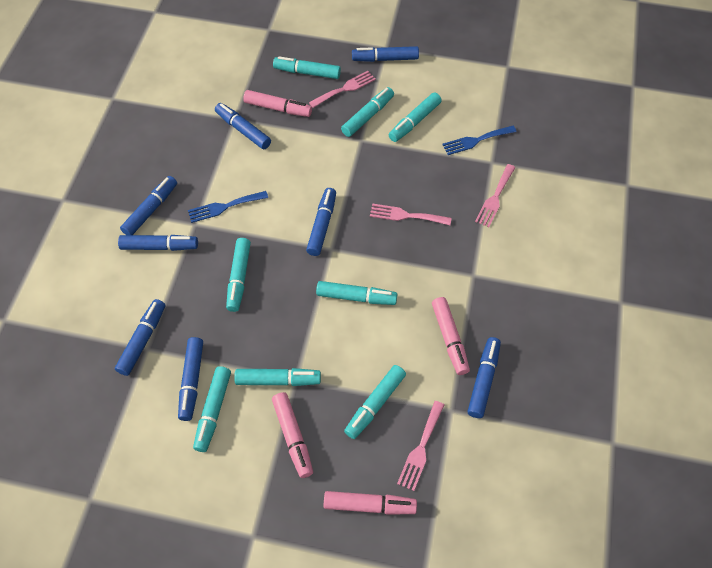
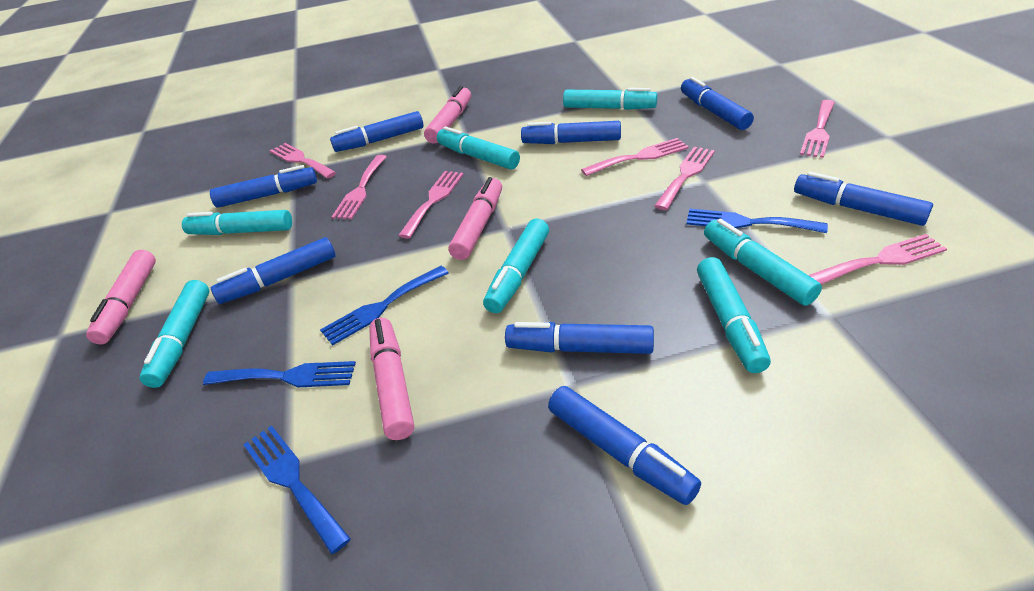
blue fork: 2 -> 4
pink fork: 4 -> 7
turquoise marker: 8 -> 7

